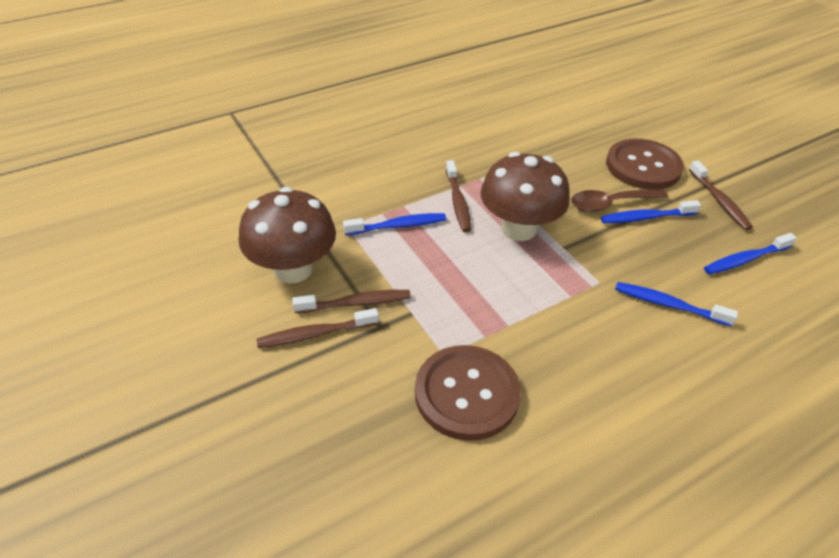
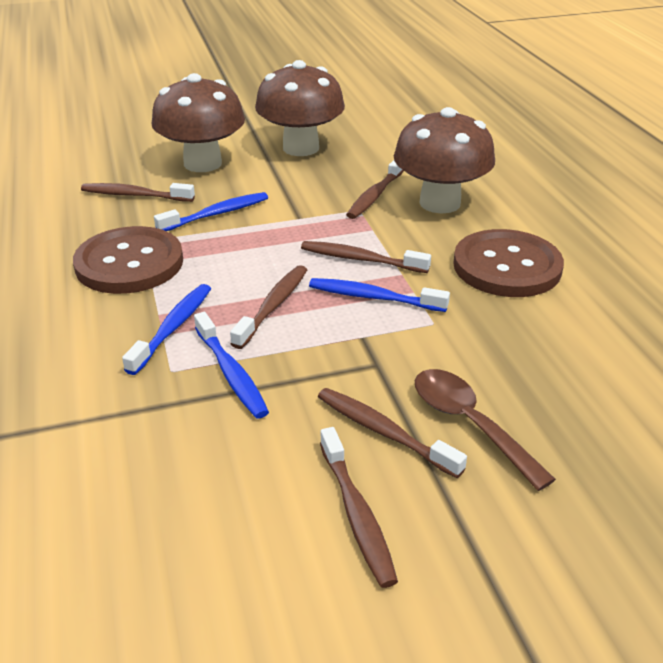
brown mushroom: 2 -> 3
brown toothbrush: 4 -> 6

